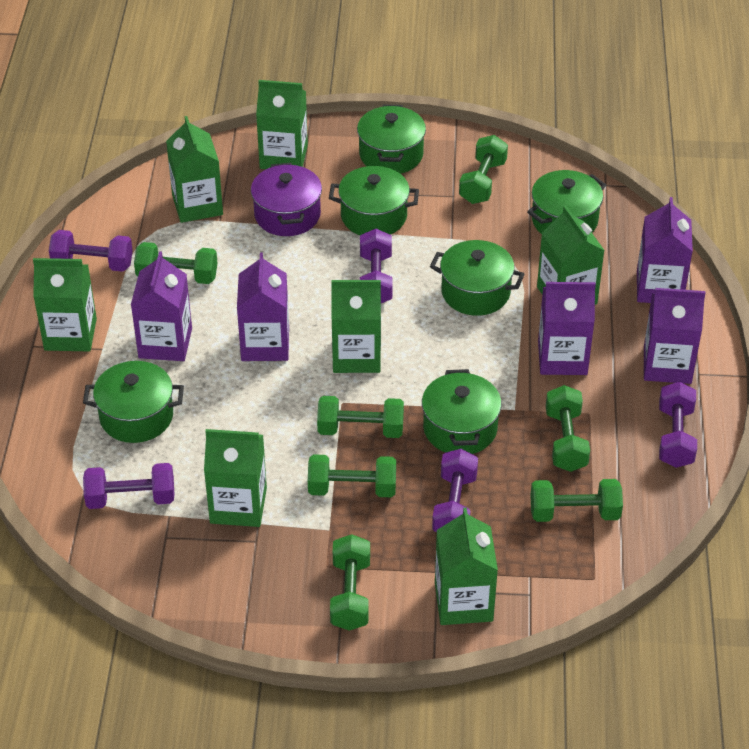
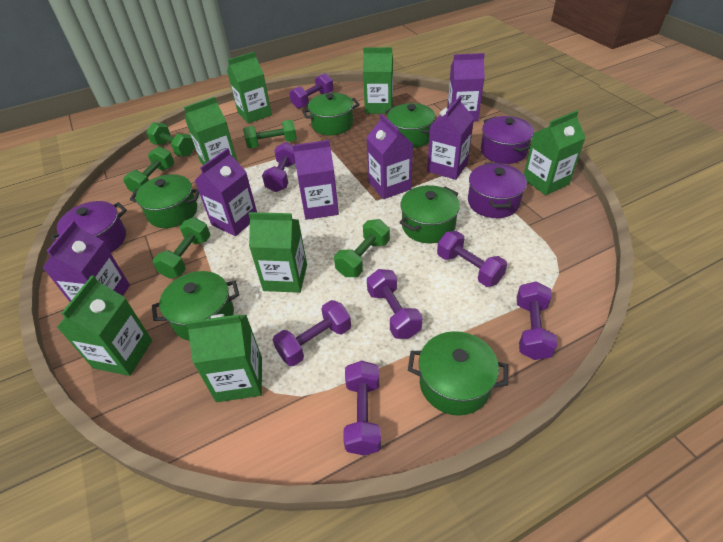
green dumbbell: 7 -> 5
purple carton: 5 -> 6
purple dumbbell: 5 -> 7
purple pot: 1 -> 3

